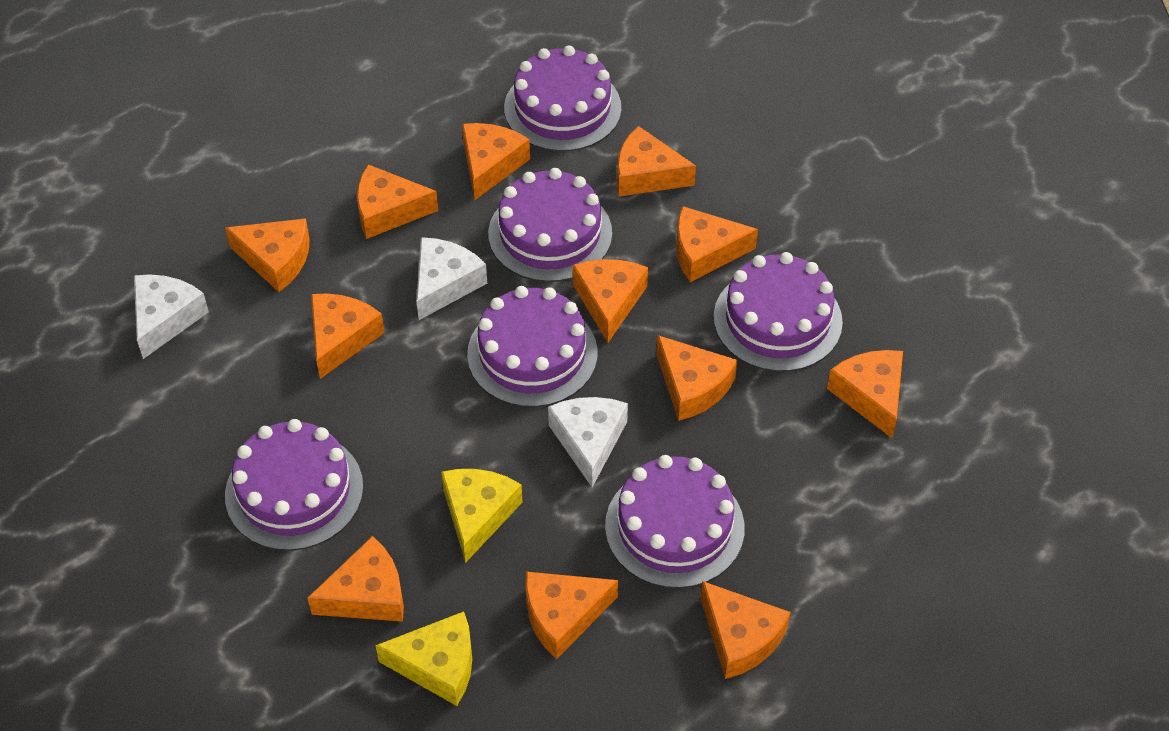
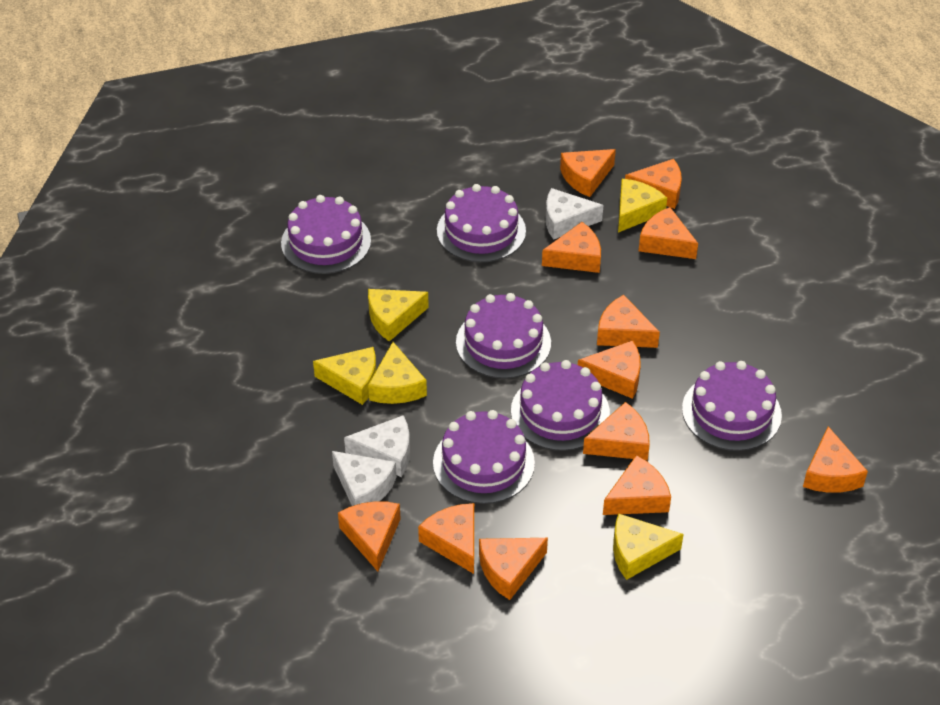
yellow cheese: 2 -> 5

